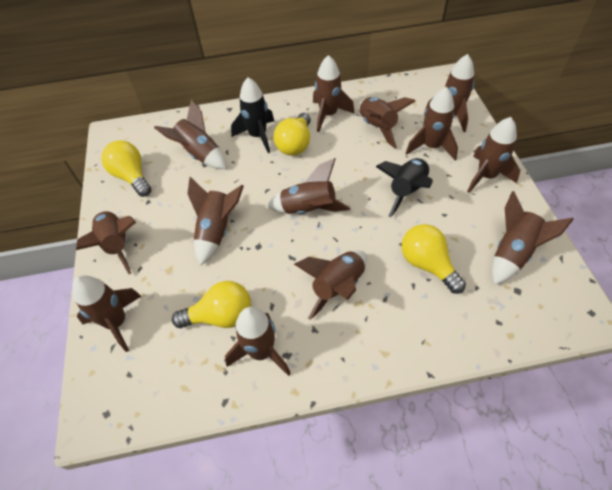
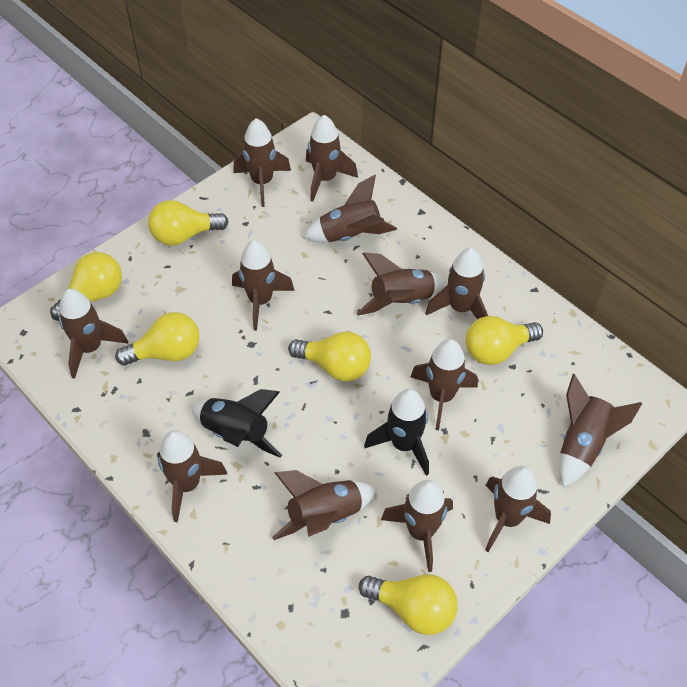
yellow light bulb: 4 -> 6

